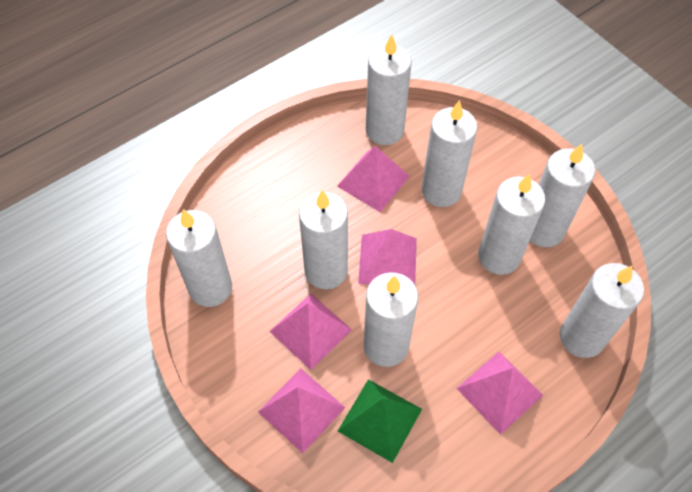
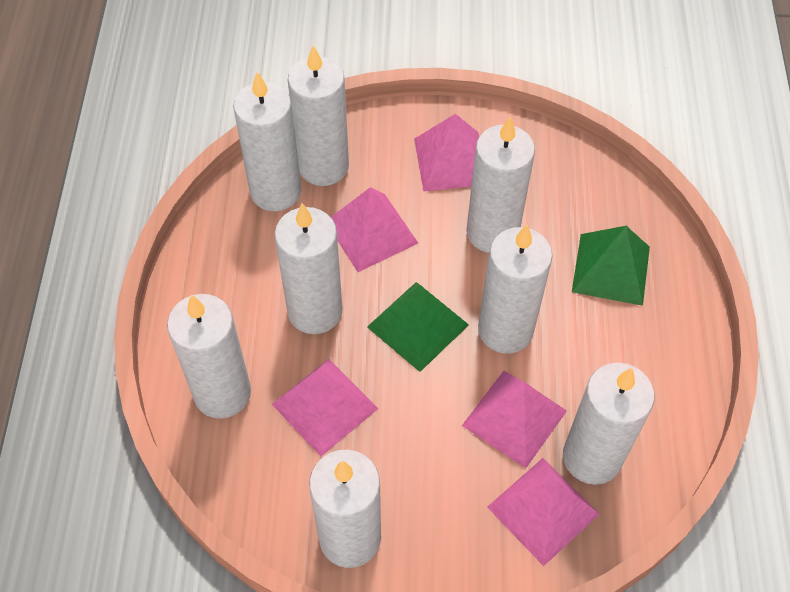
green pyramid: 1 -> 2

